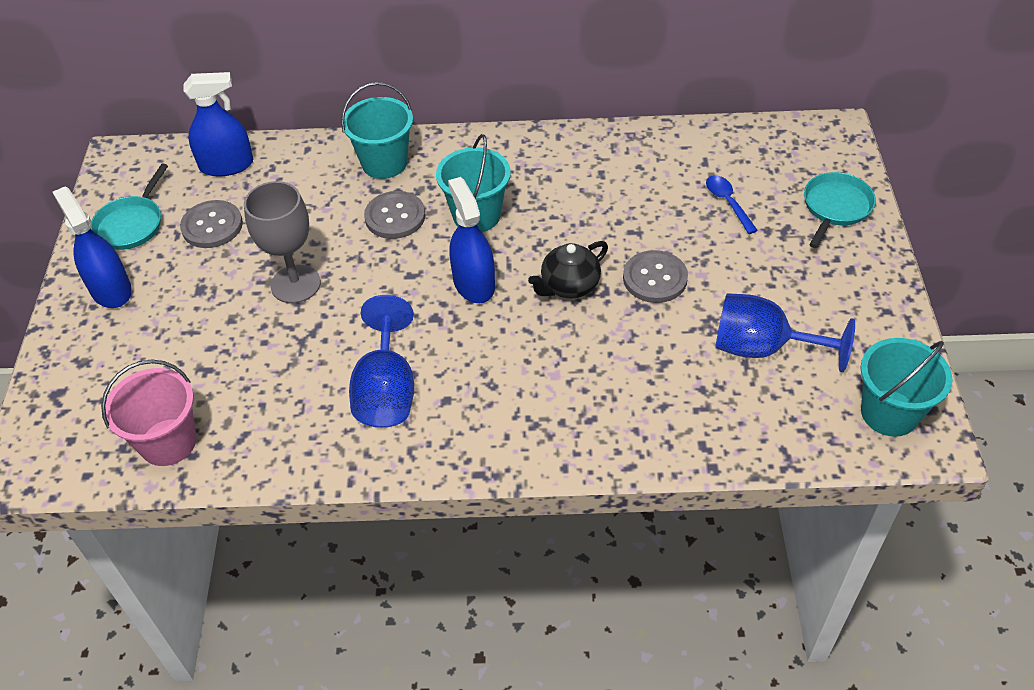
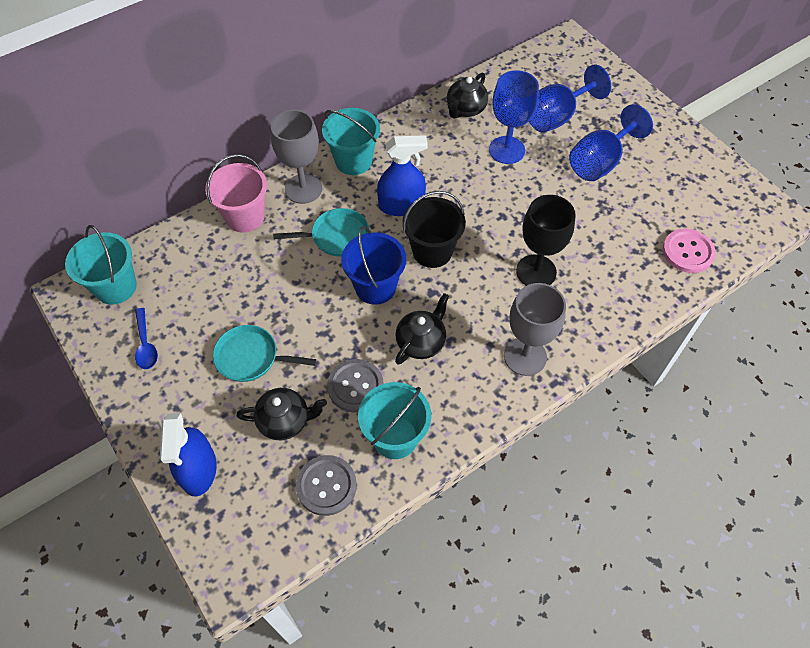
black bucket: 0 -> 1
black goblet: 0 -> 1
black teapot: 1 -> 3
blue bucket: 0 -> 1
blue goblet: 2 -> 3
blue spray bottle: 3 -> 2
grey button: 3 -> 2
grey goblet: 1 -> 2
pink button: 0 -> 1

